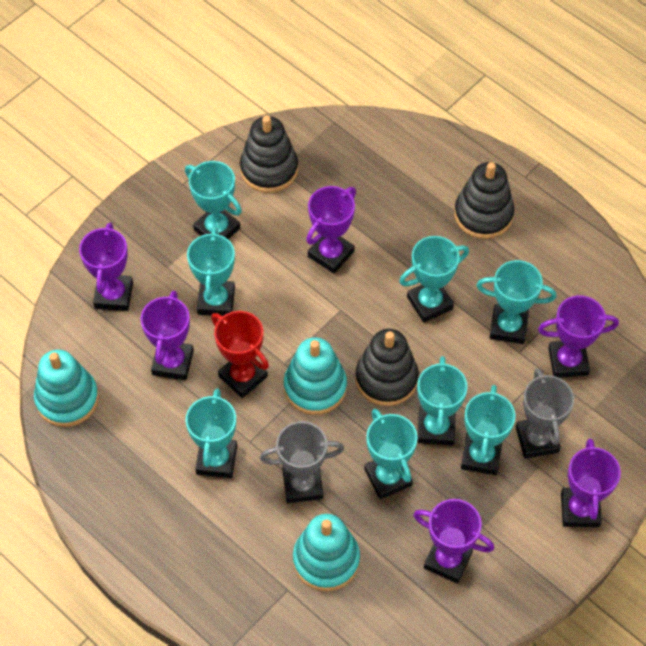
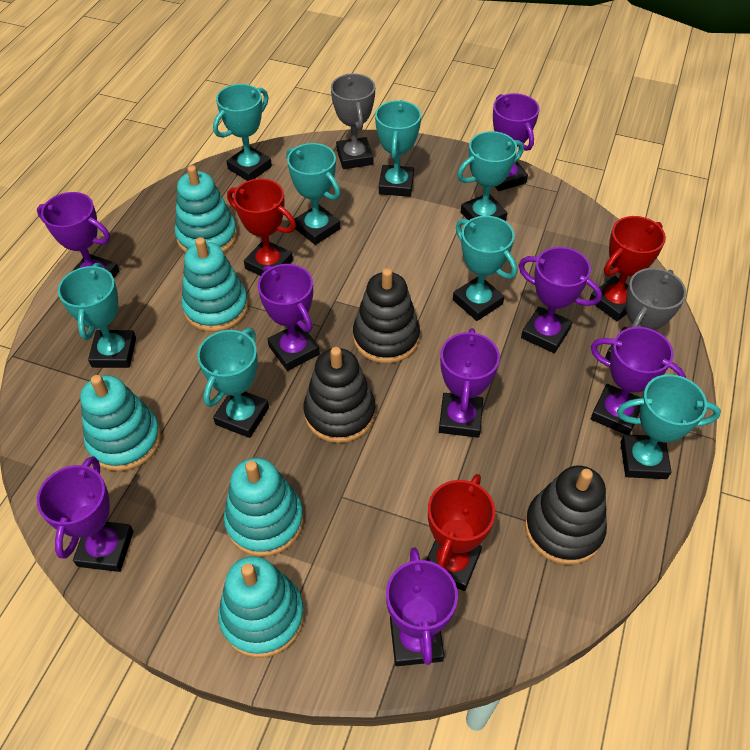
purple trophy: 6 -> 8
red trophy: 1 -> 3
turquoise stacking toy: 3 -> 5

